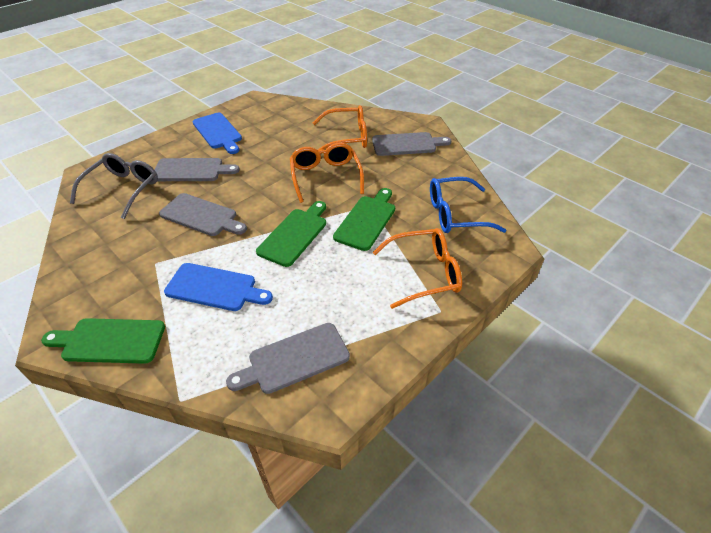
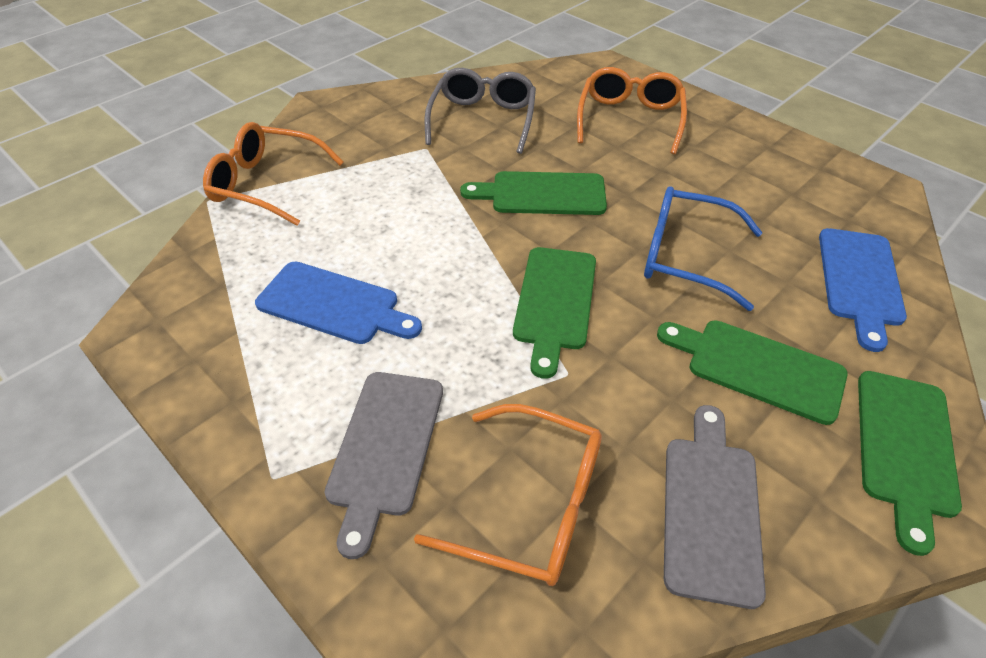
green cutting board: 3 -> 4
grey cutting board: 4 -> 2

